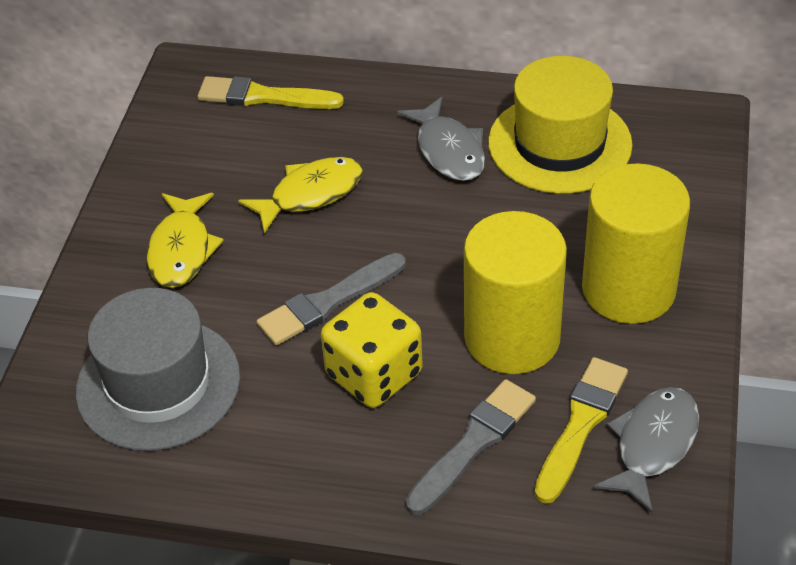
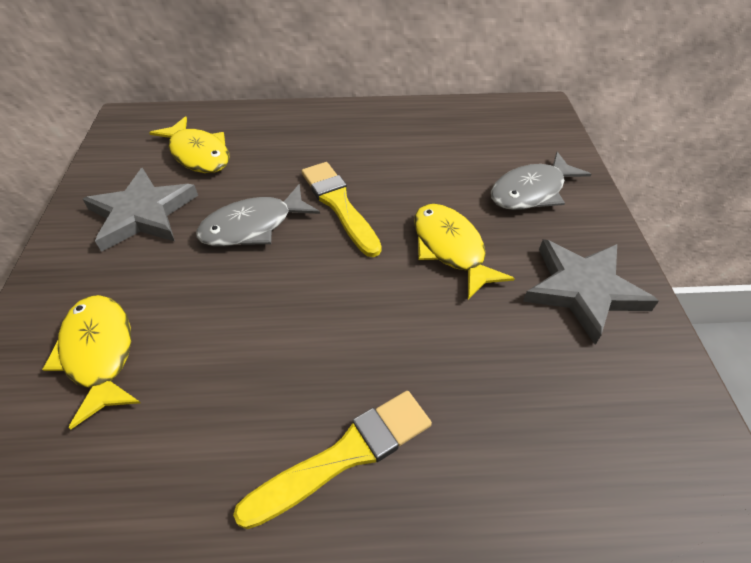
grey brush: 2 -> 0
grey hat: 1 -> 0
grey star: 0 -> 2
yellow cylinder: 2 -> 0
yellow dice: 1 -> 0
yellow fish: 2 -> 3
yellow hat: 1 -> 0

